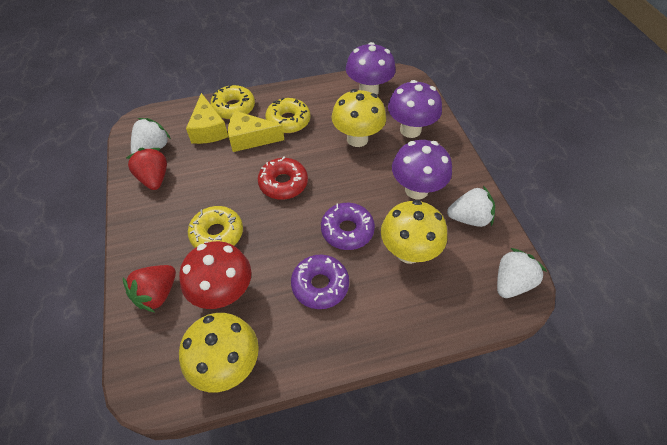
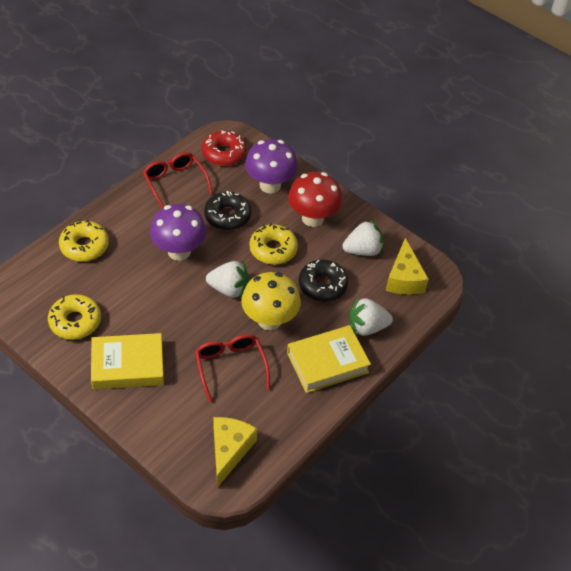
black donut: 0 -> 2
purple donut: 2 -> 0
purple mushroom: 3 -> 2
red glasses: 0 -> 2
red strawberry: 2 -> 0
yellow book: 0 -> 2
yellow mushroom: 3 -> 1

